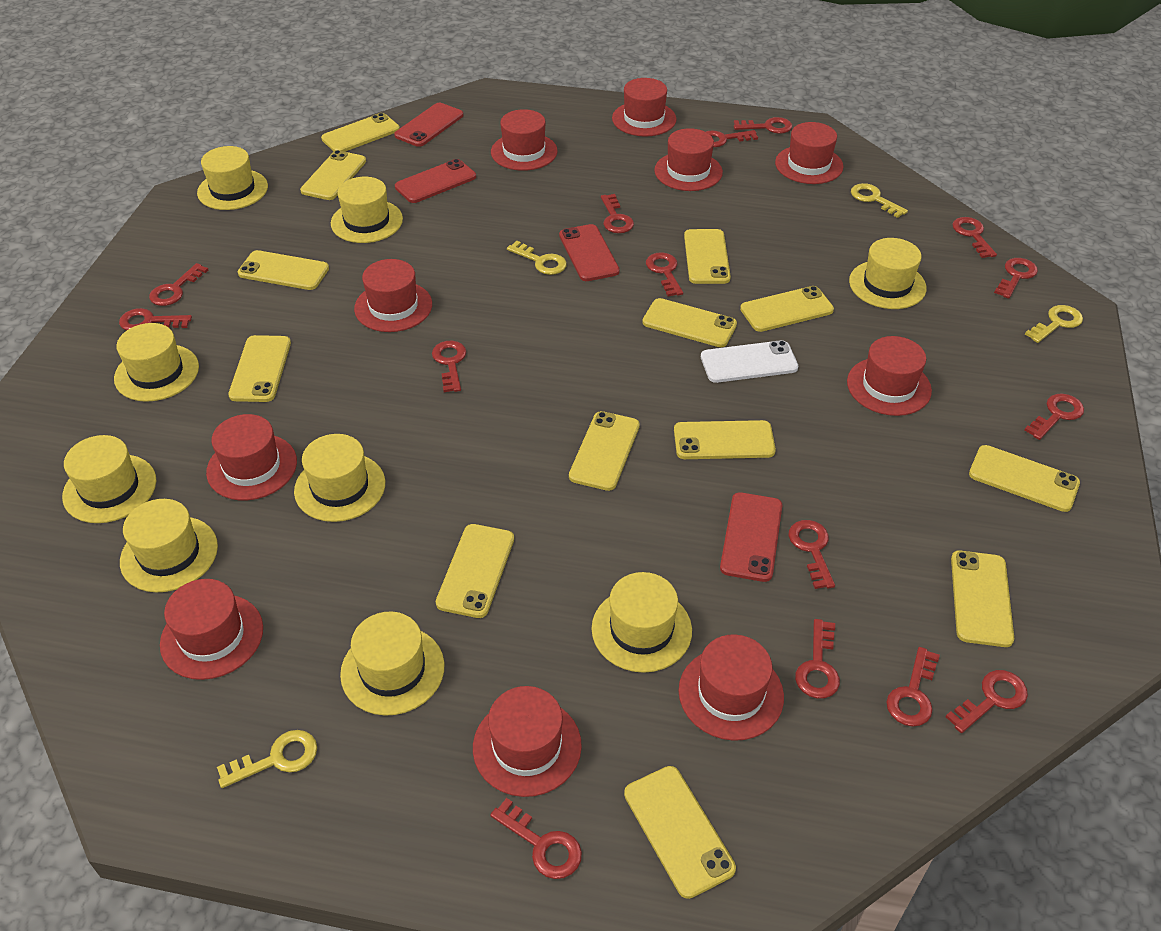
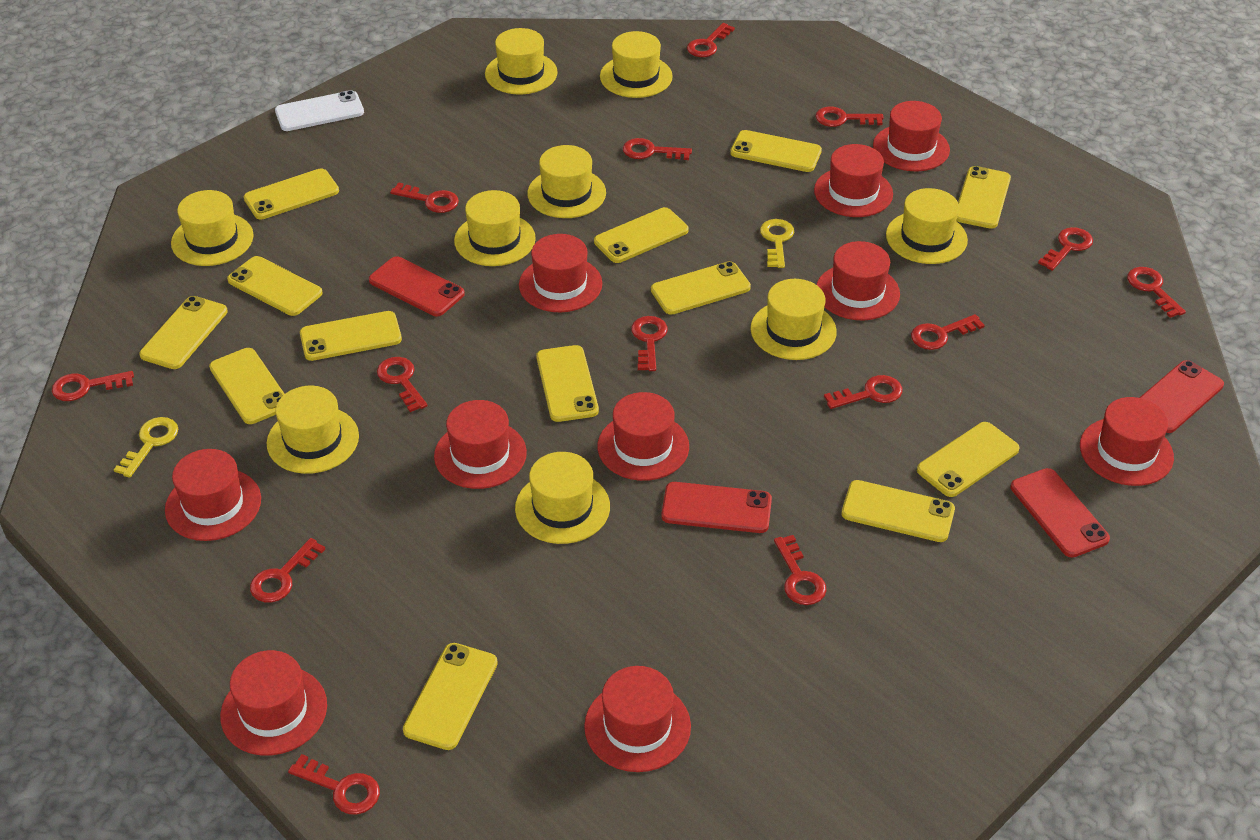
red key: 15 -> 14
yellow key: 4 -> 2

